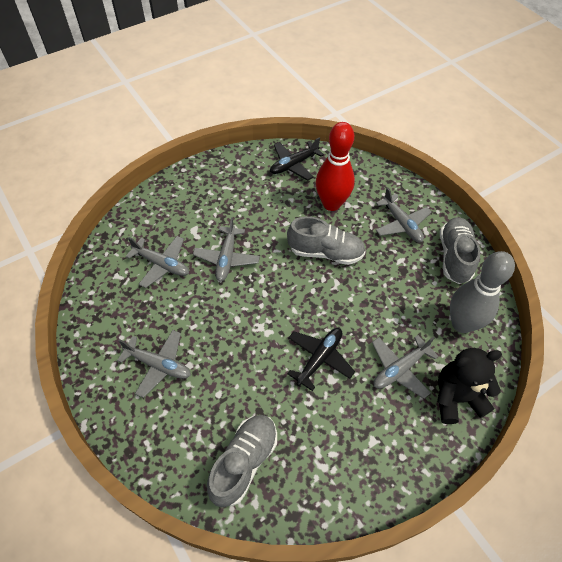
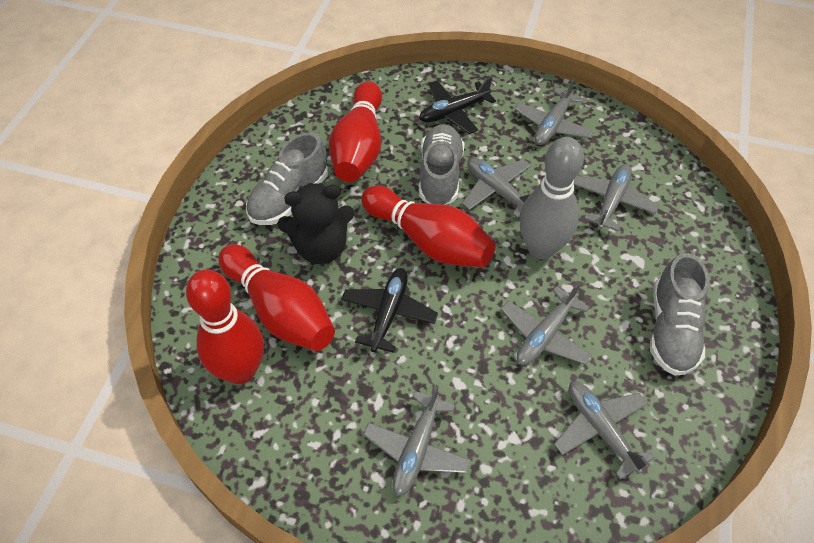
grey plane: 5 -> 6
red bowling pin: 1 -> 4

